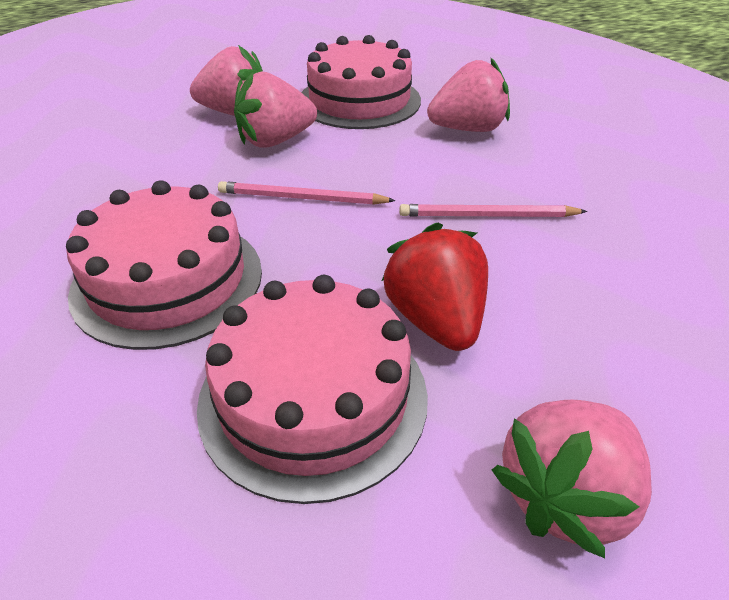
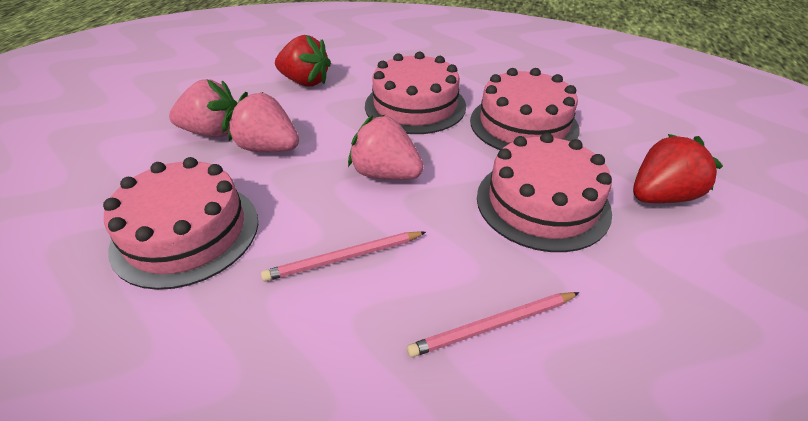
pink cake: 3 -> 4
pink strawberry: 4 -> 3
red strawberry: 1 -> 2

